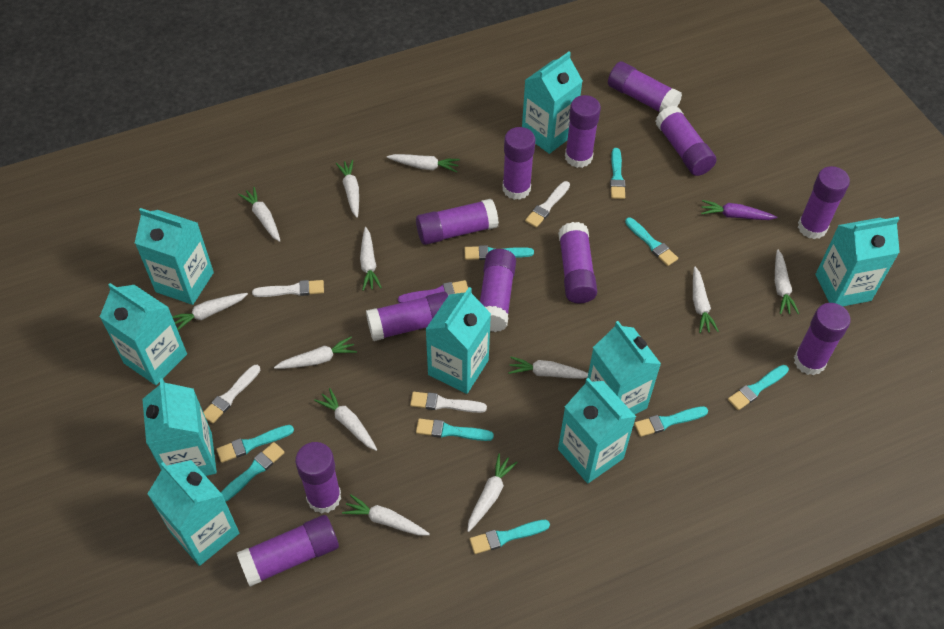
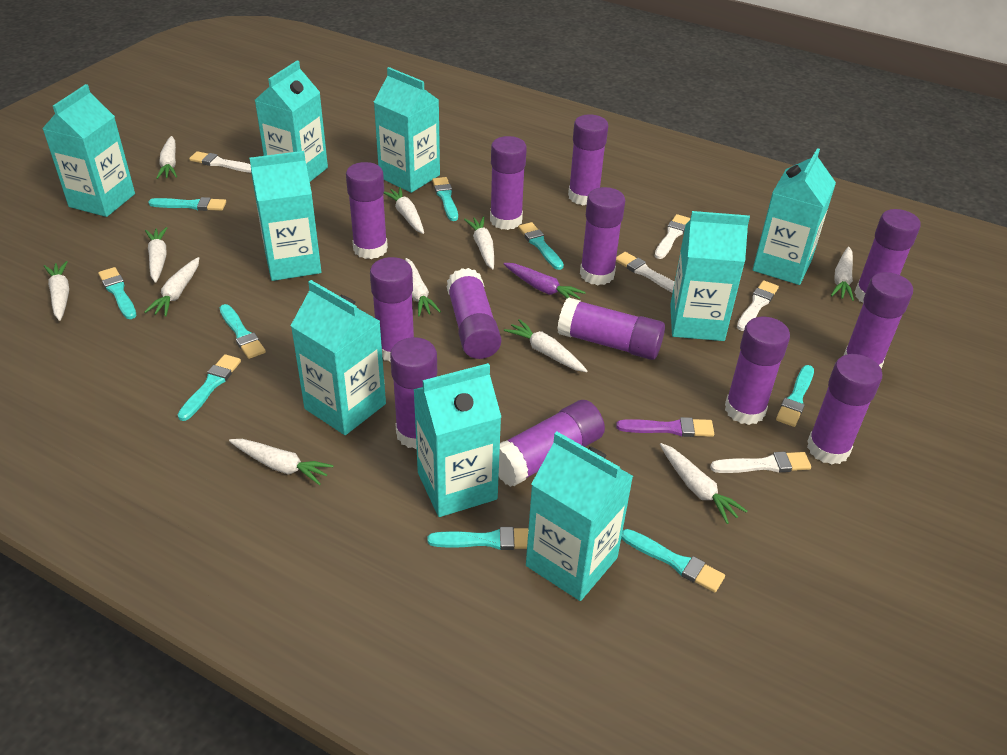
purple glue stick: 12 -> 13
white brush: 4 -> 5
white carrot: 12 -> 11

